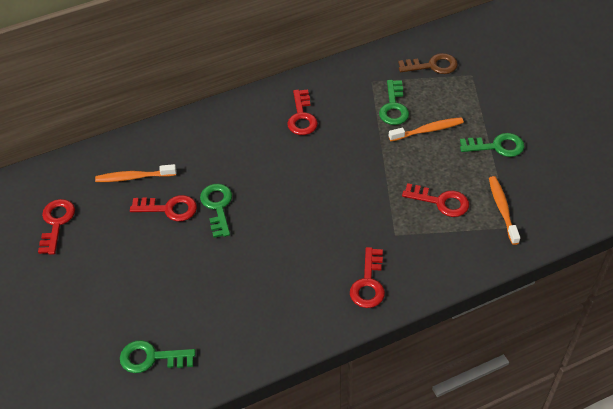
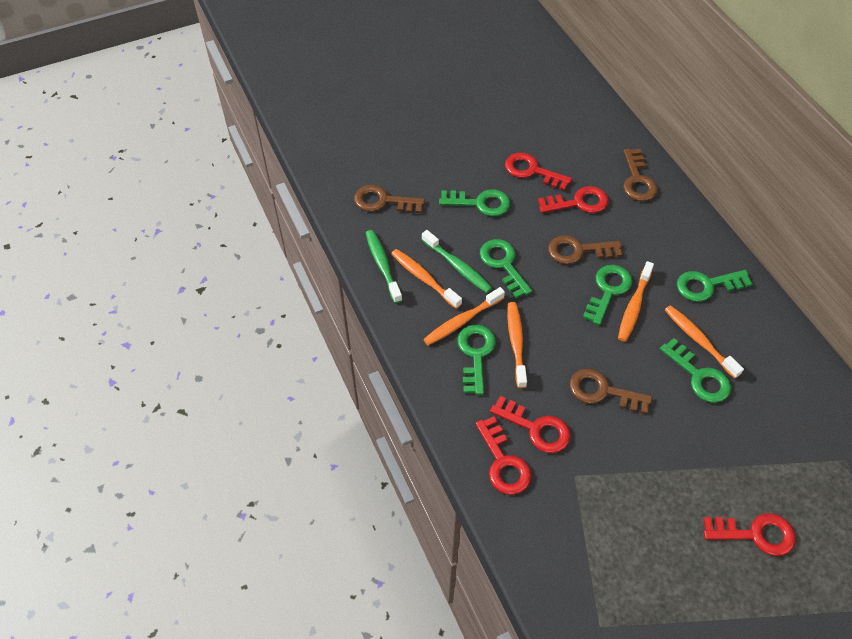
brown key: 1 -> 4
green key: 4 -> 6
green toothbrush: 0 -> 2
orange toothbrush: 3 -> 5

